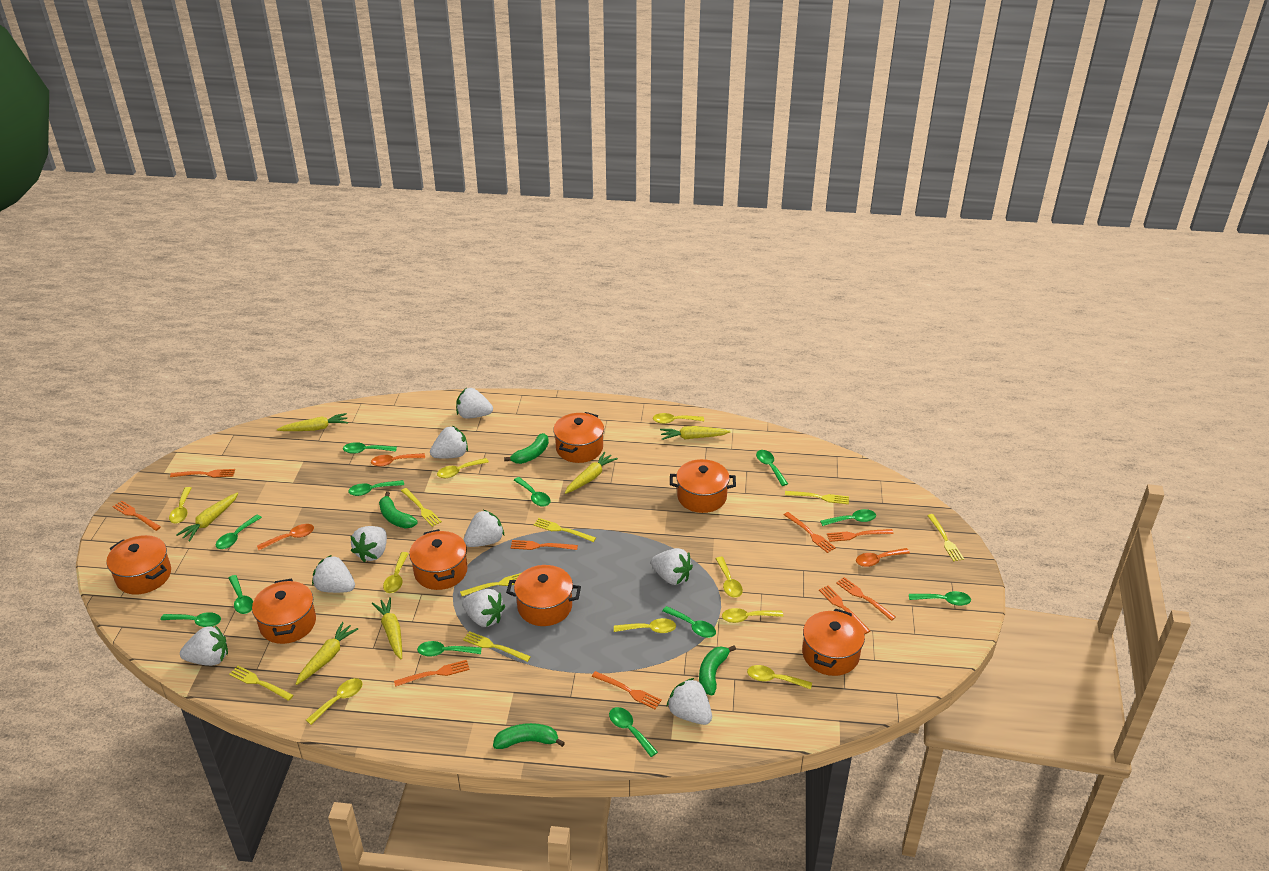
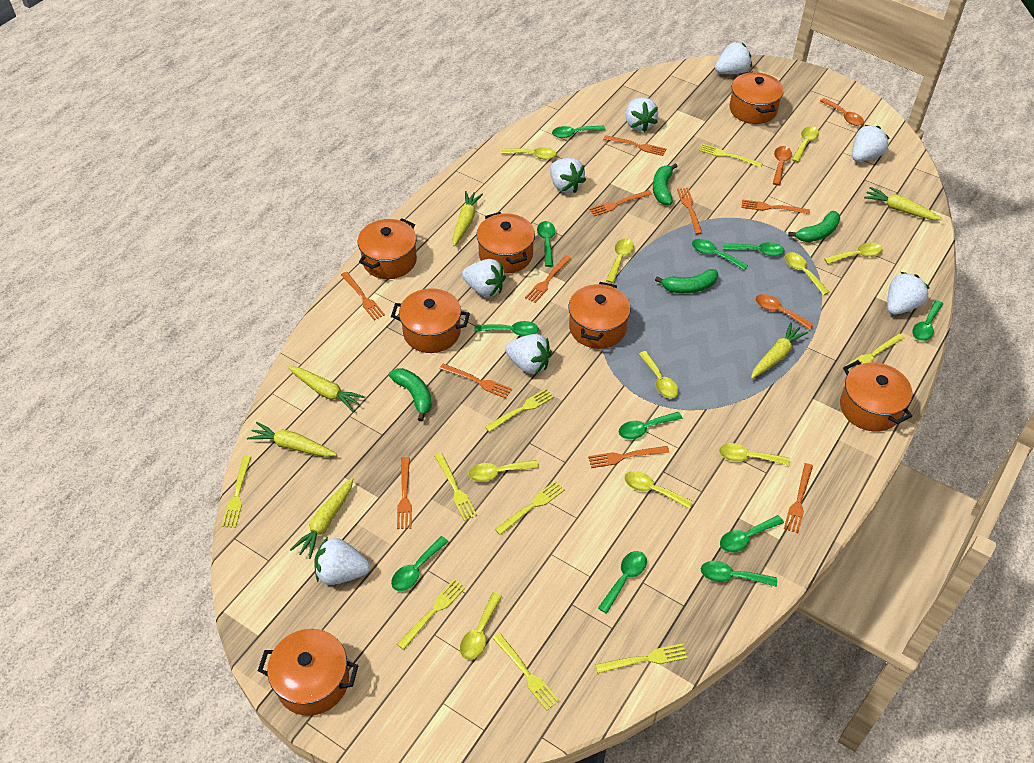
green spoon: 12 -> 11
orange fork: 9 -> 10
white strawberry: 9 -> 8
yellow fork: 7 -> 9
yellow spoon: 9 -> 10

